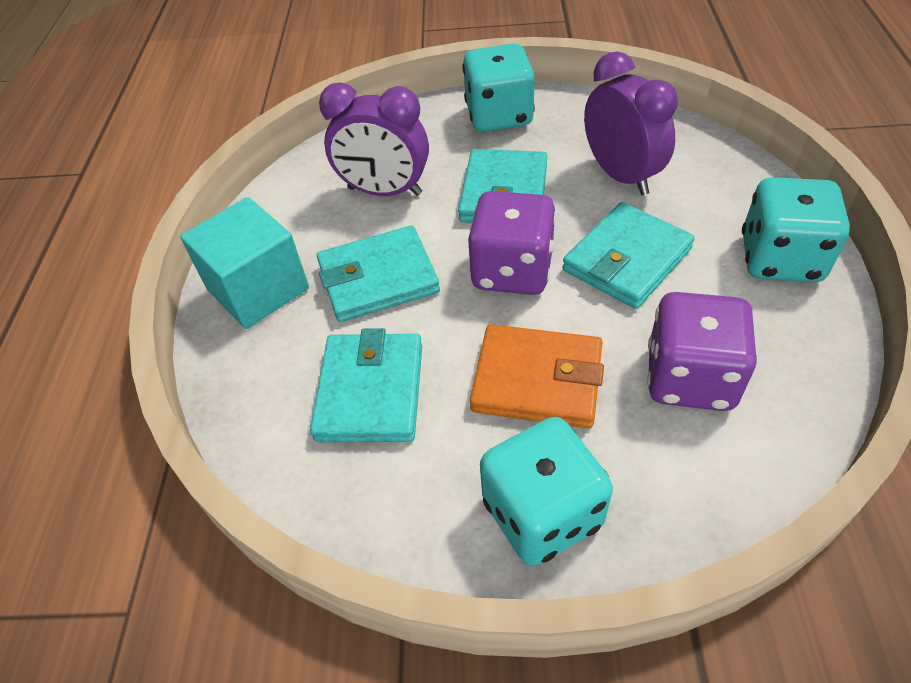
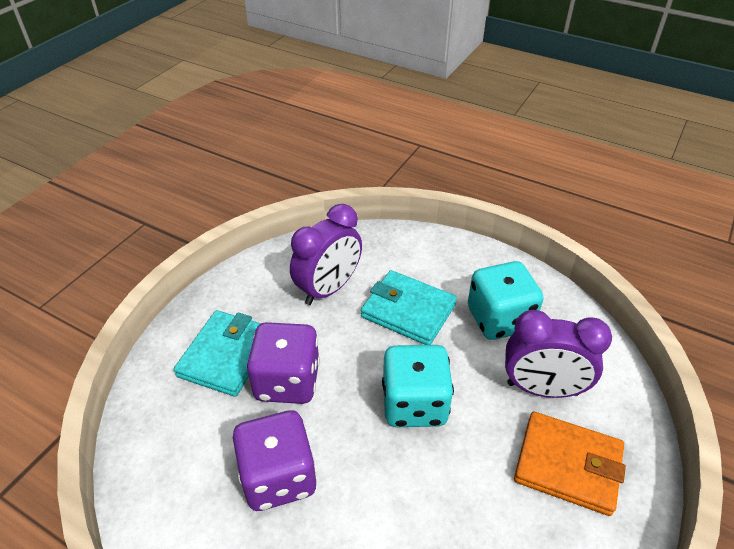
turquoise cube: 1 -> 0
turquoise dice: 3 -> 2
turquoise wallet: 4 -> 2

